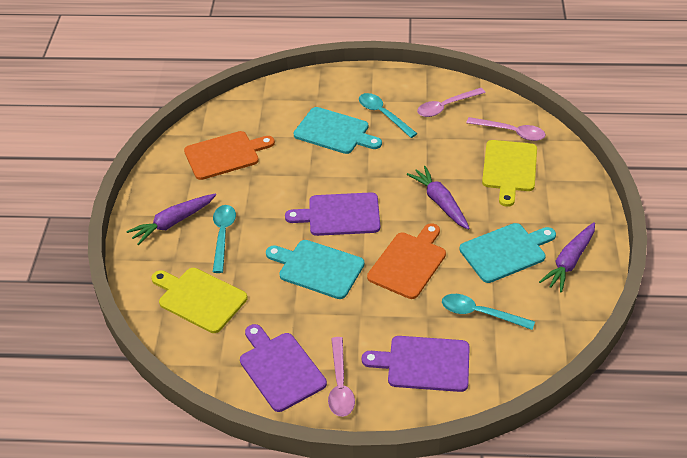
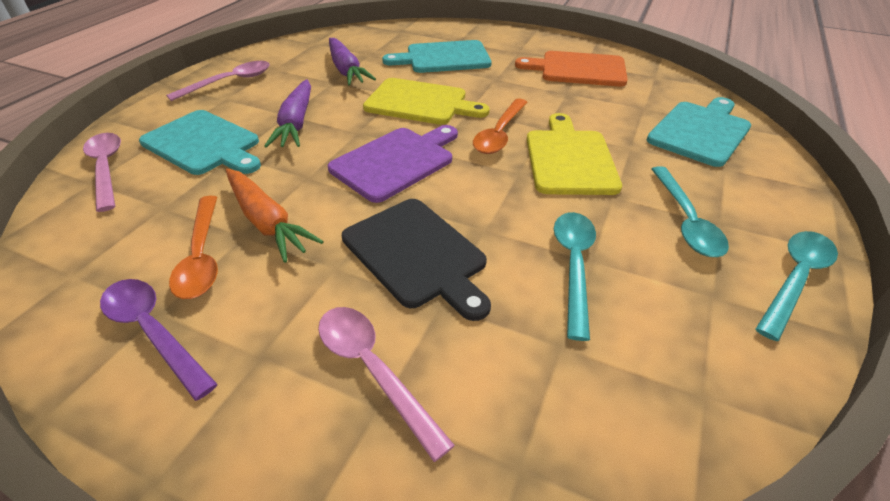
black cutting board: 0 -> 1
orange carrot: 0 -> 1
orange cutting board: 2 -> 1
orange spoon: 0 -> 2
purple carrot: 3 -> 2
purple cutting board: 3 -> 1
purple spoon: 0 -> 1

